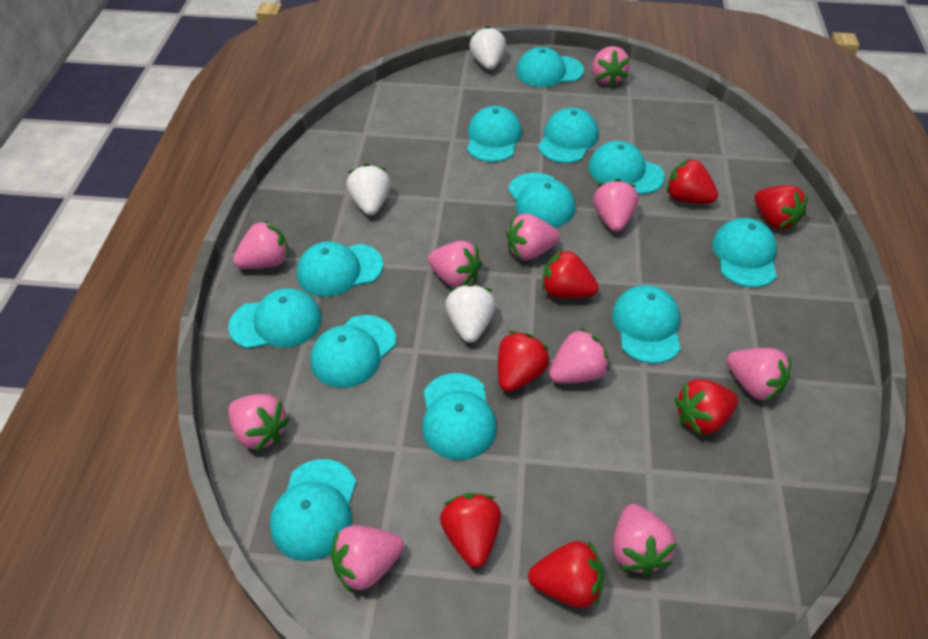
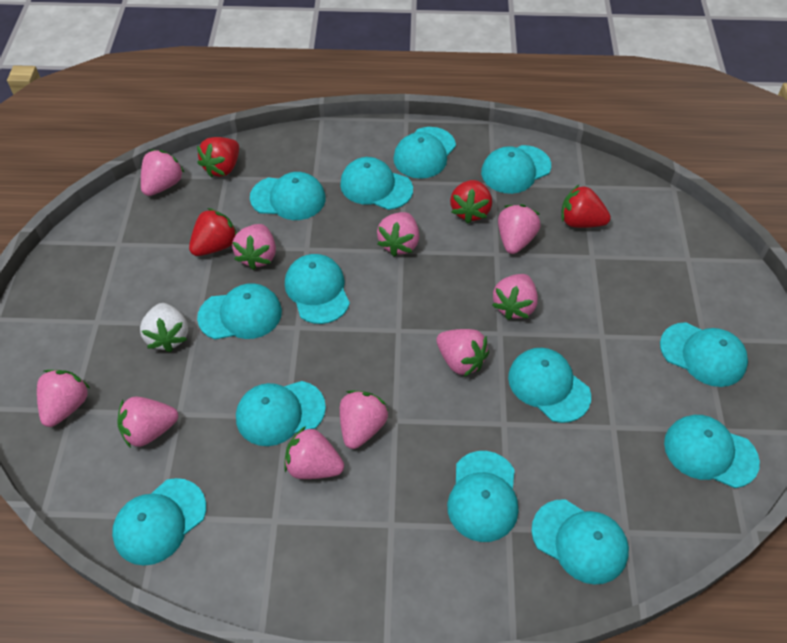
red strawberry: 7 -> 4
turquoise cap: 12 -> 13
white strawberry: 3 -> 1

